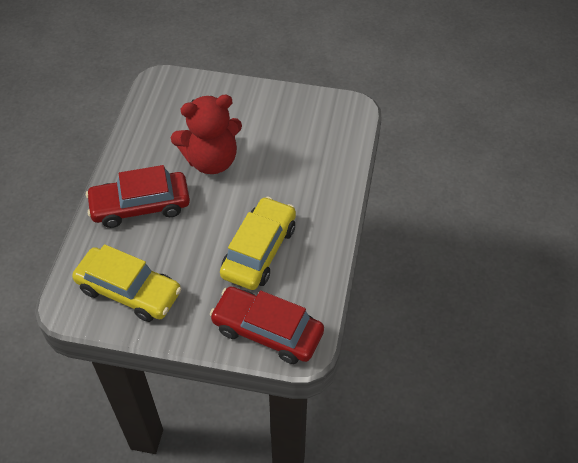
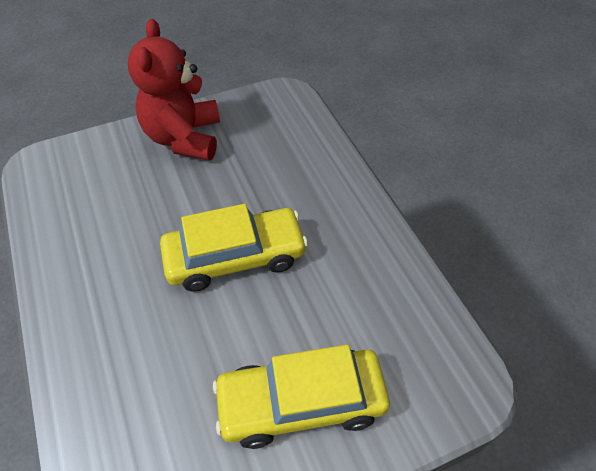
red car: 2 -> 0

